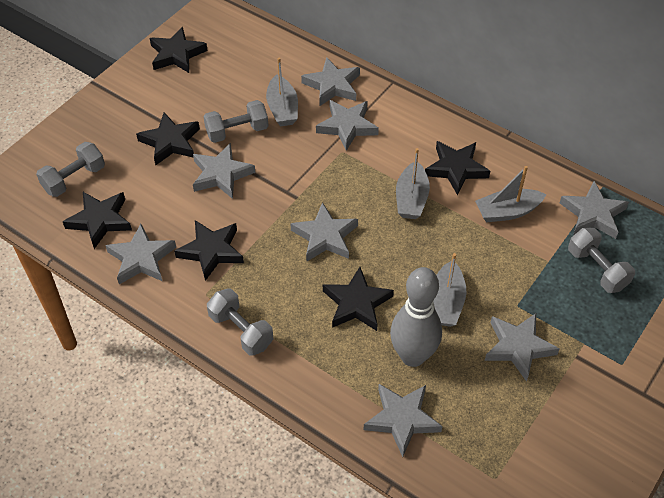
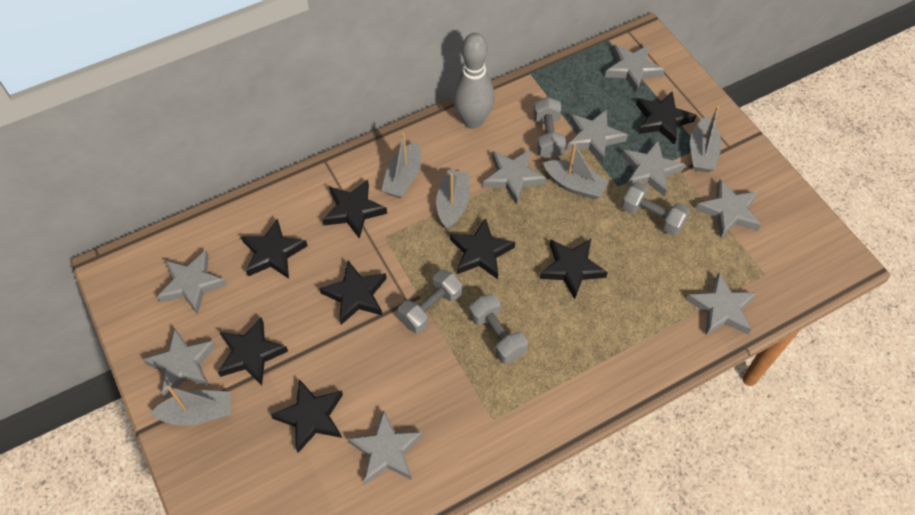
black star: 6 -> 8
grey boat: 4 -> 5
grey star: 8 -> 9

